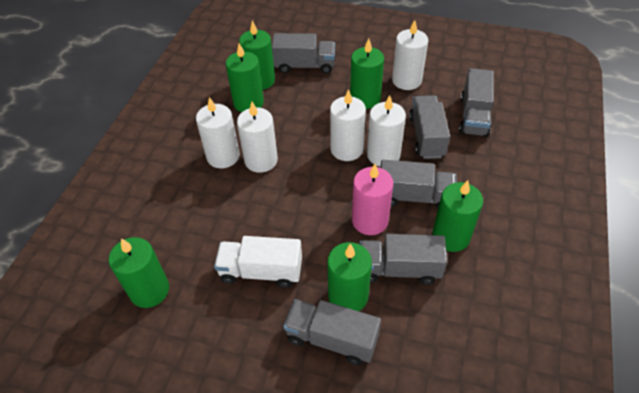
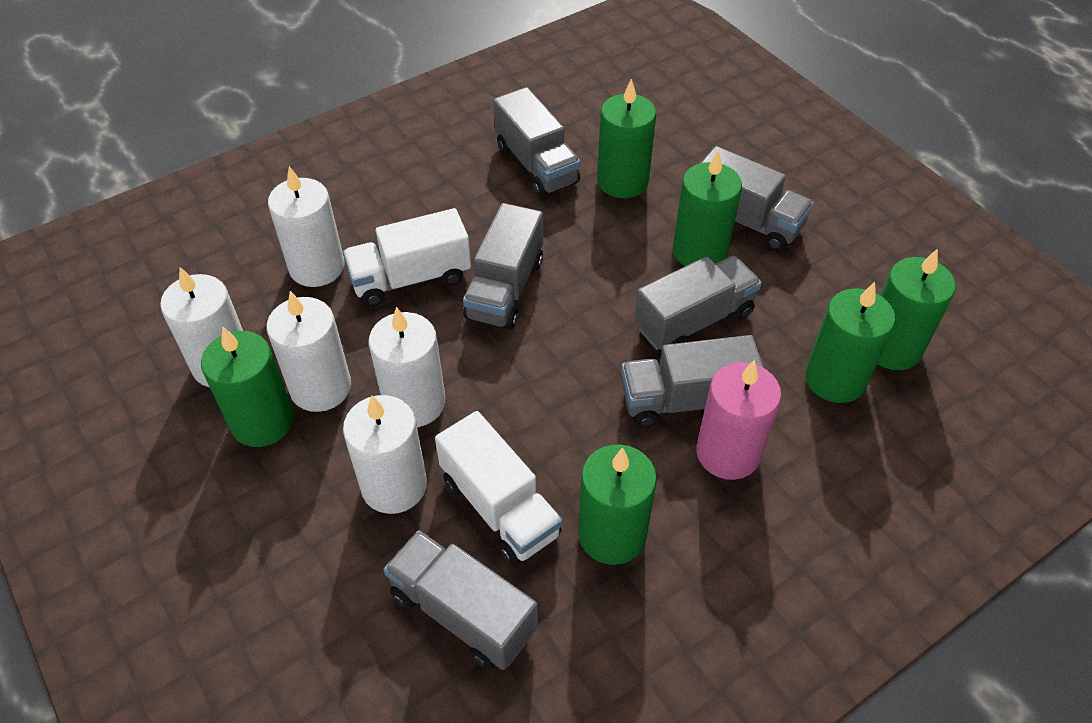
white truck: 1 -> 2

